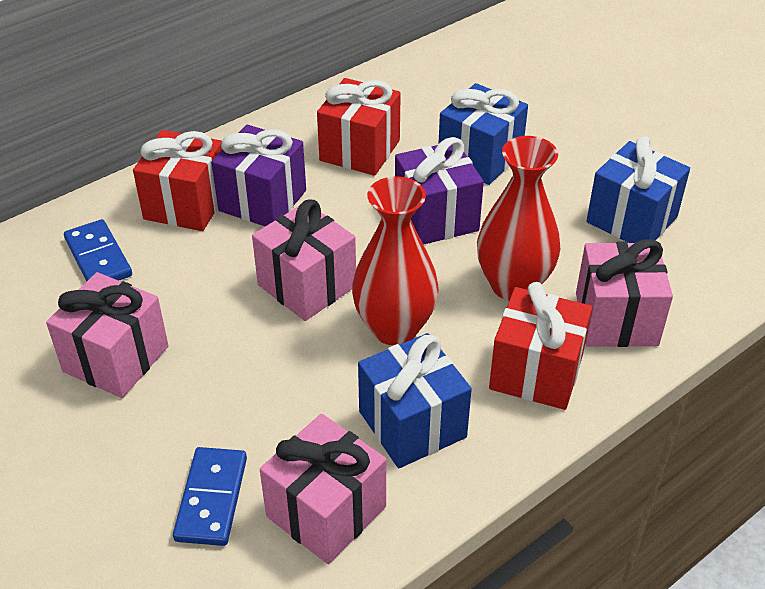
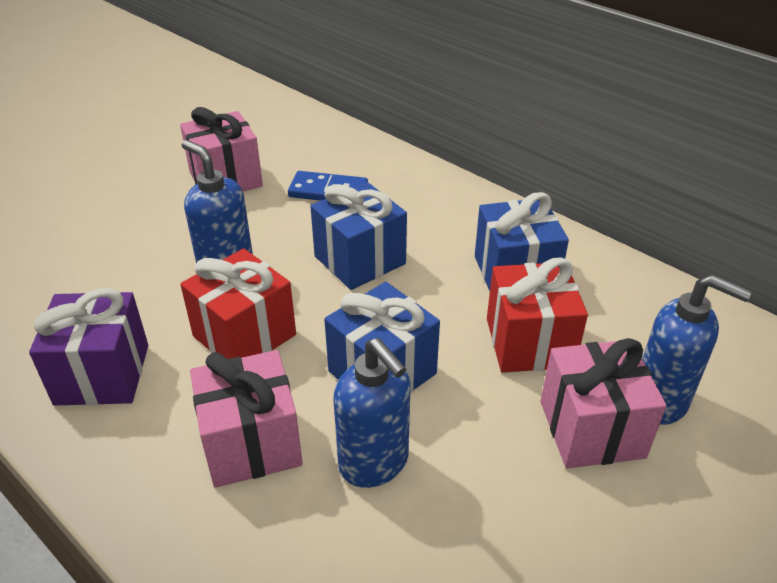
blue domino: 2 -> 1
blue soap dispenser: 0 -> 3
pink gift: 4 -> 3
purple gift: 2 -> 1
red gift: 3 -> 2
red vase: 2 -> 0

